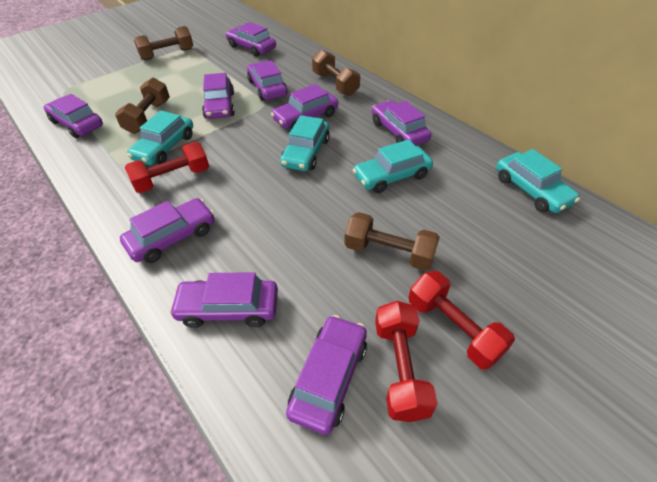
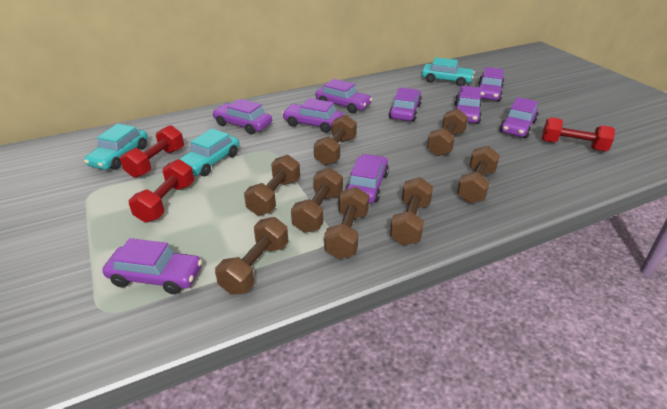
brown dumbbell: 4 -> 8
turquoise car: 4 -> 3

